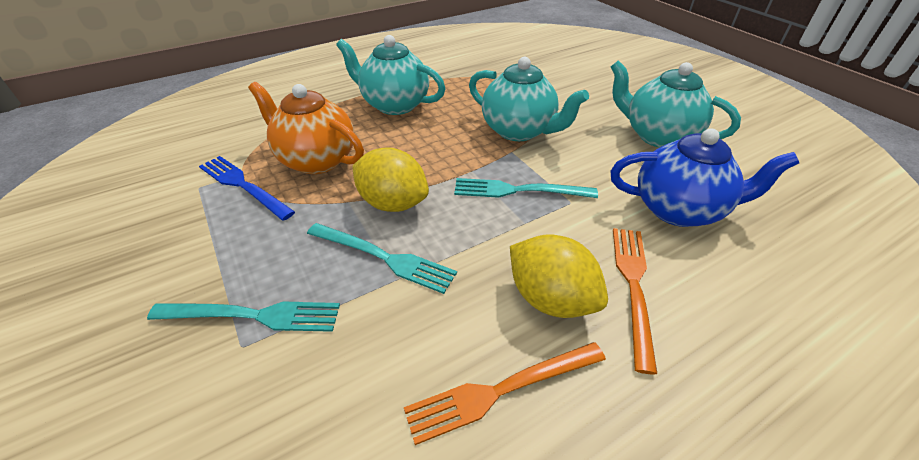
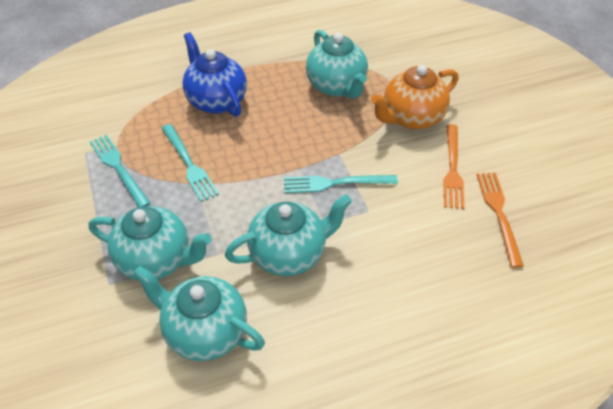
blue fork: 1 -> 0
turquoise teapot: 3 -> 4
yellow lemon: 2 -> 0

